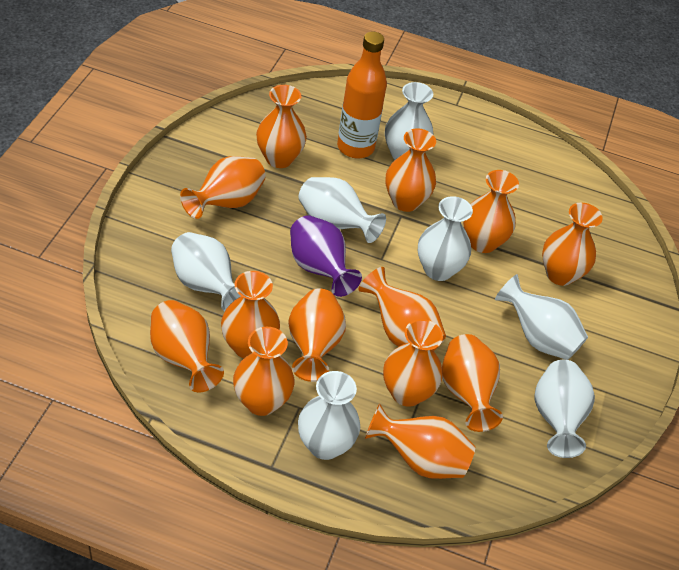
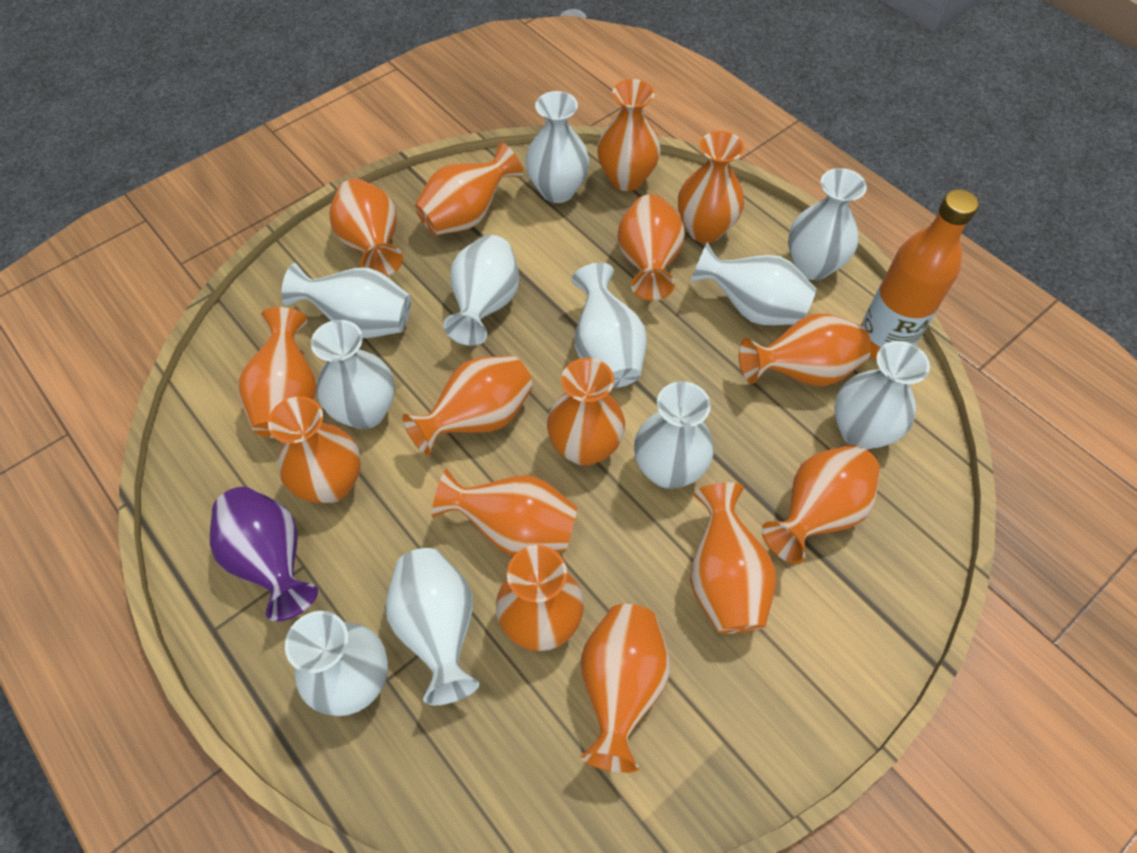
orange vase: 13 -> 15
white vase: 7 -> 11

